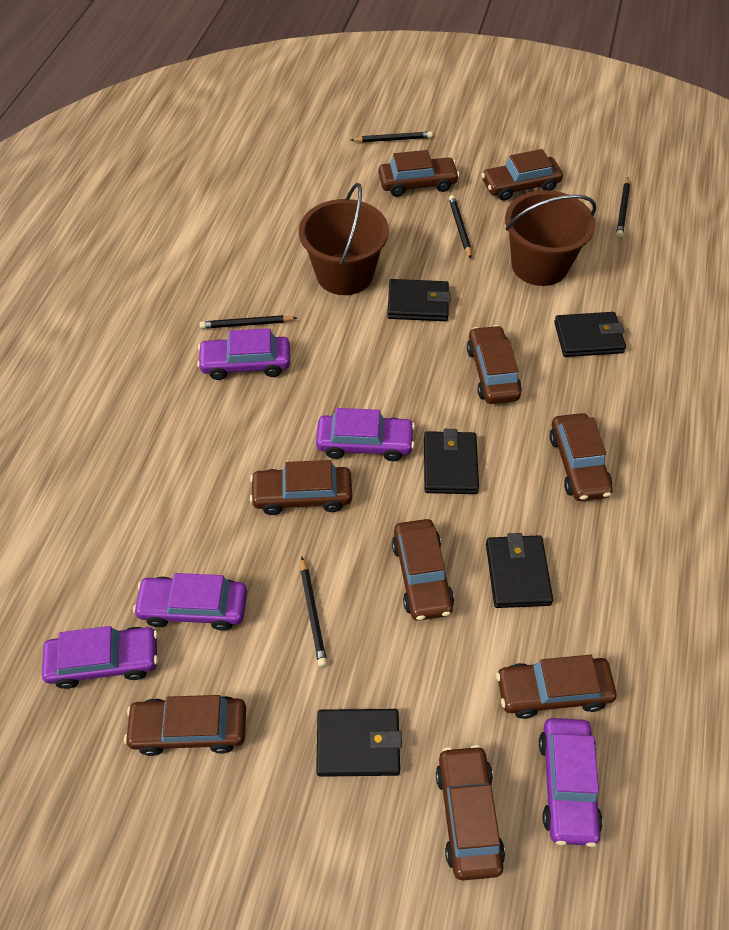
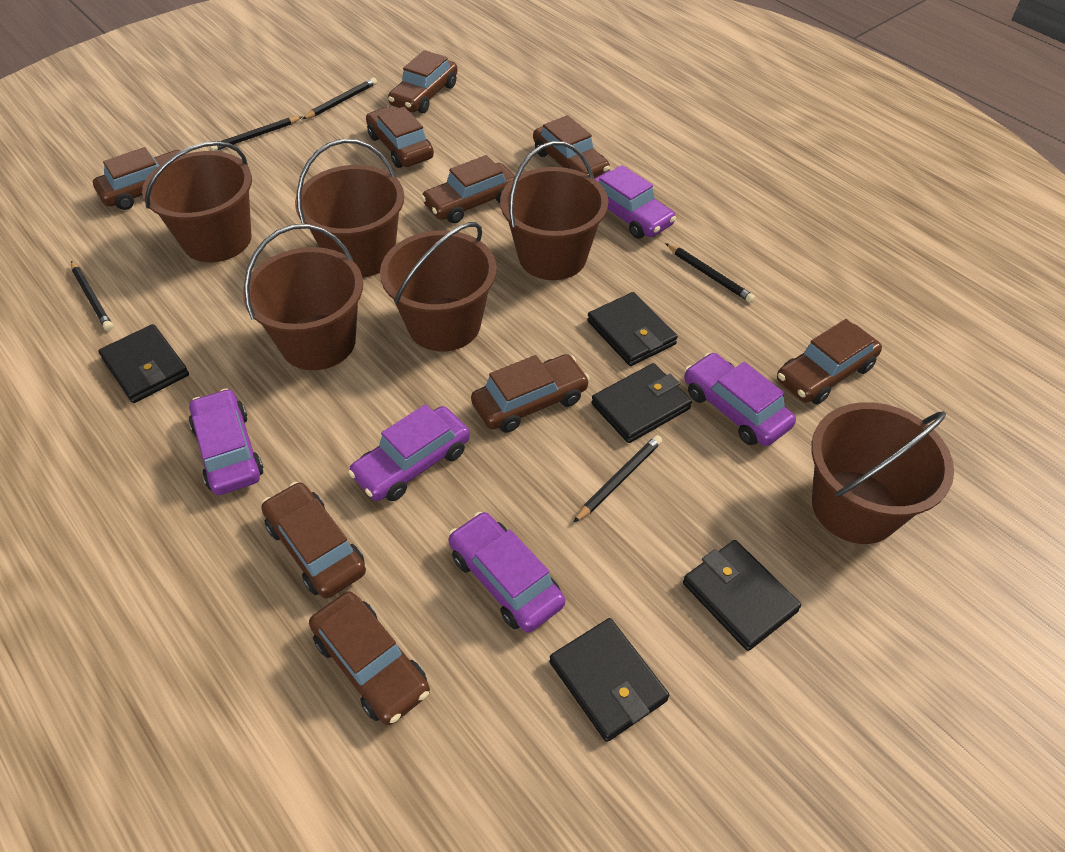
brown bucket: 2 -> 6

